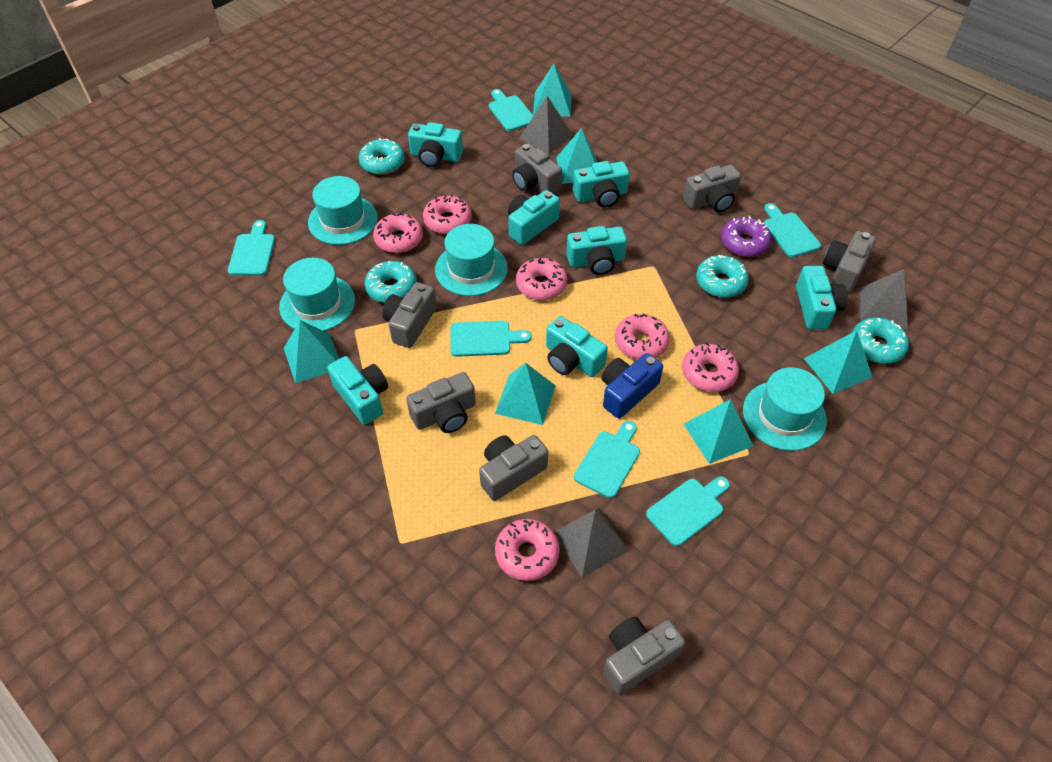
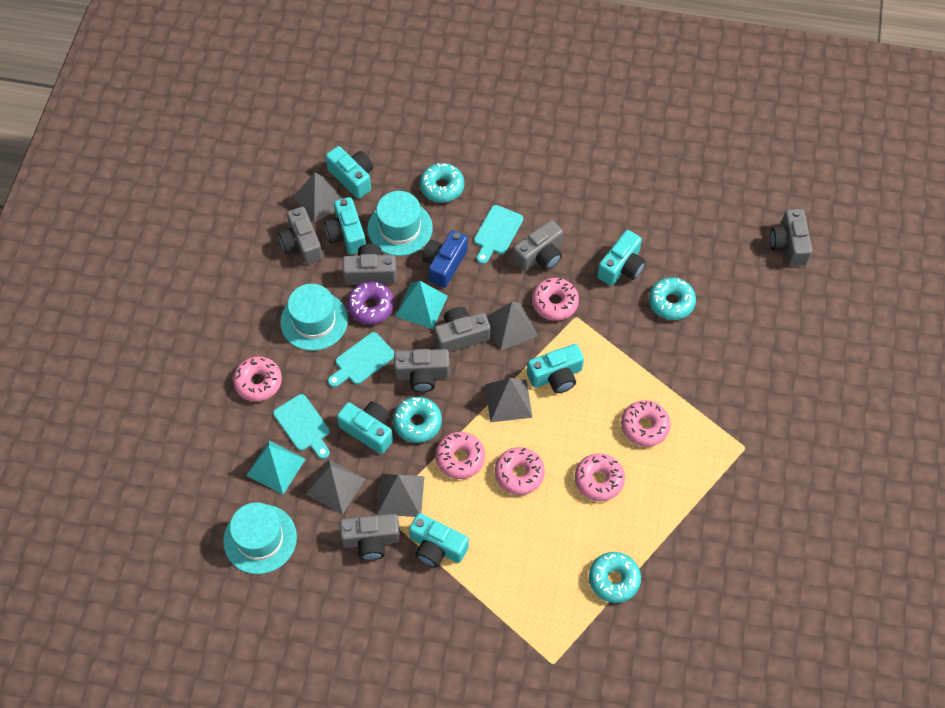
grey pyramid: 3 -> 5
turquoise camera: 7 -> 6
turquoise cutting board: 6 -> 3
turquoise hat: 4 -> 3
turquoise pyramid: 6 -> 2

